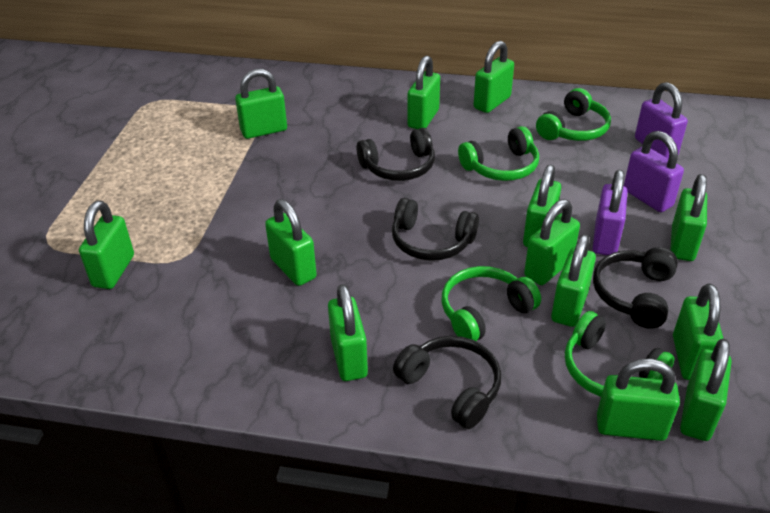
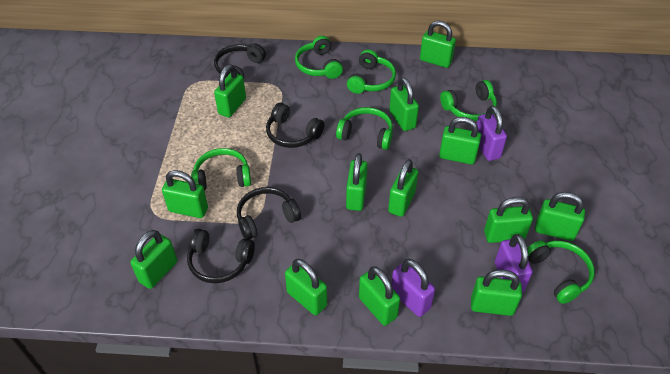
green headphones: 4 -> 6

